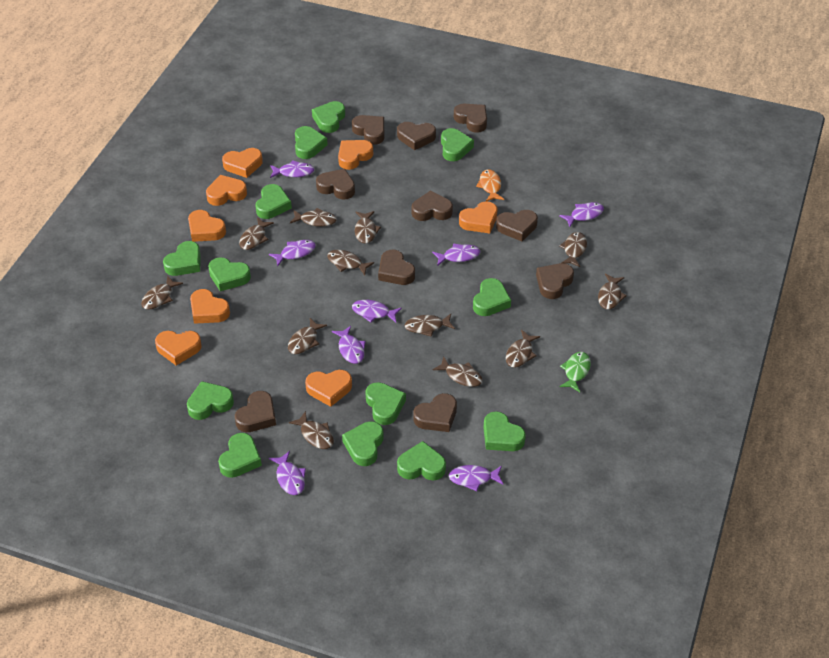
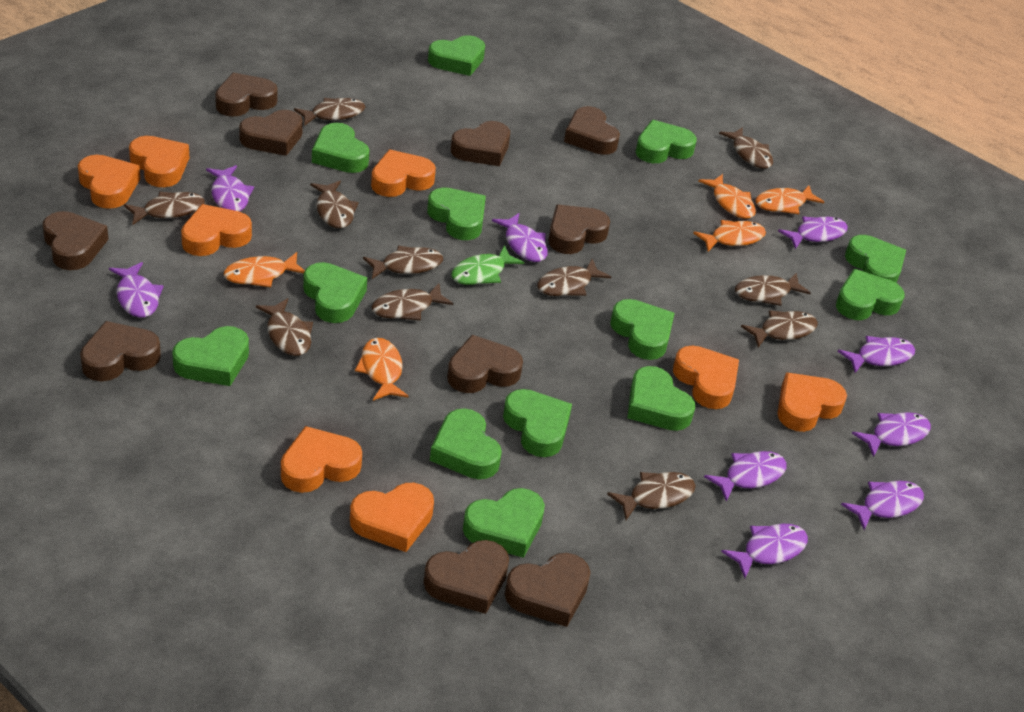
brown fish: 12 -> 11
orange fish: 1 -> 5
purple fish: 8 -> 9

